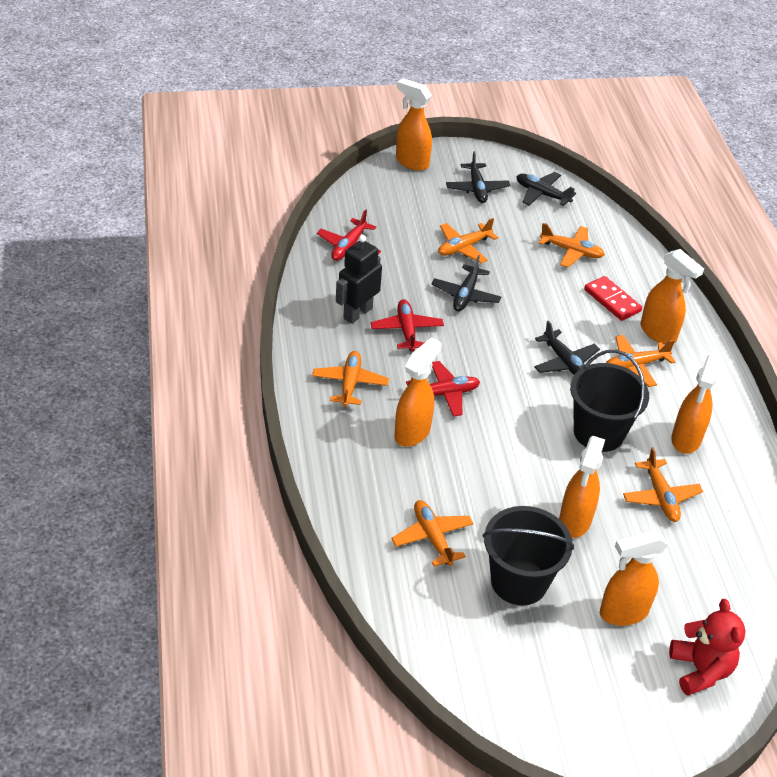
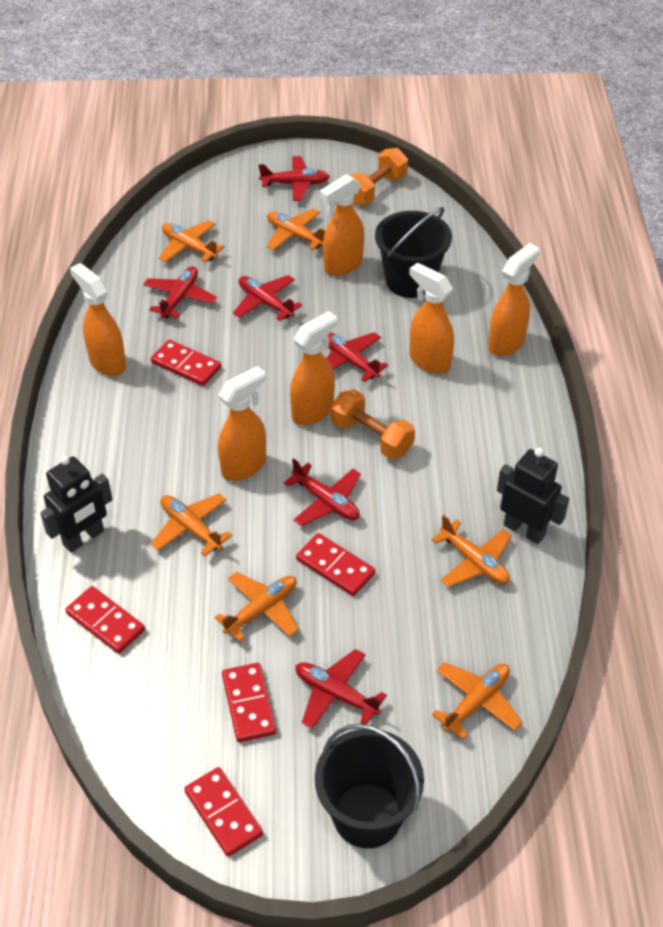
black plane: 4 -> 0
black robot: 1 -> 2
orange dumbbell: 0 -> 2
red domino: 1 -> 5
red plane: 3 -> 6
red teddy bear: 1 -> 0

